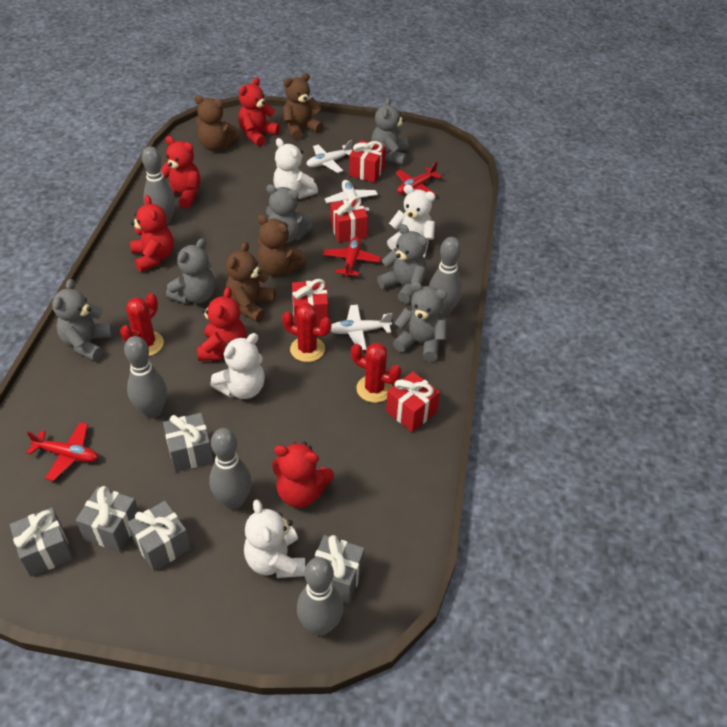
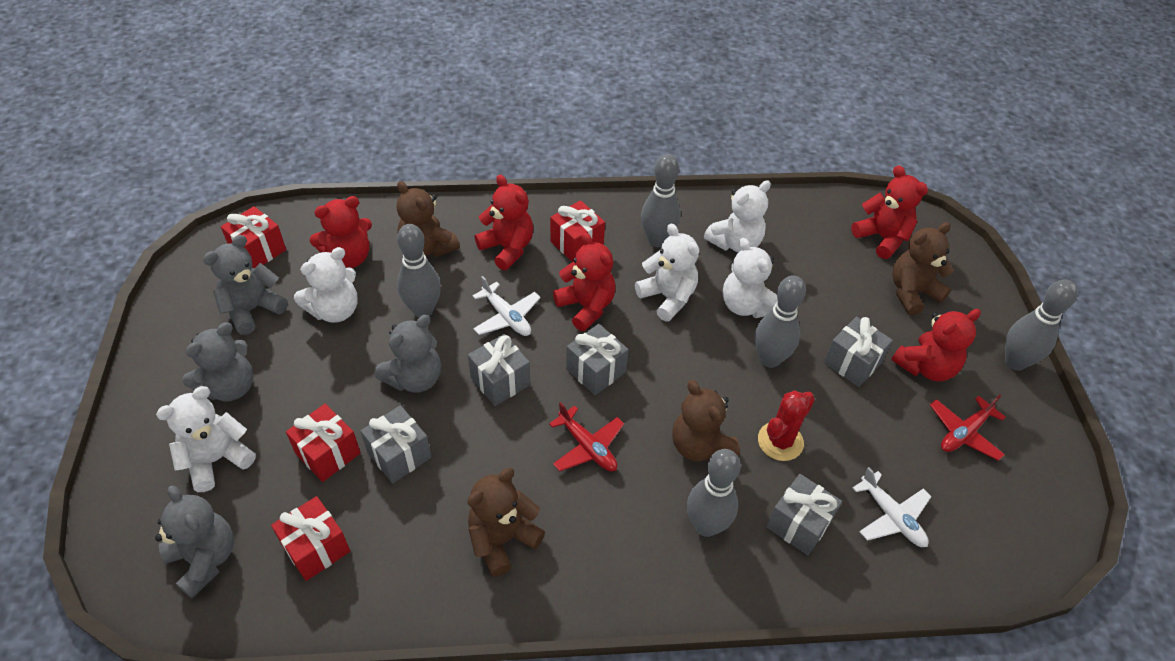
grey teddy bear: 6 -> 4
red cactus: 3 -> 1
red plane: 3 -> 2
white plane: 3 -> 2
white teddy bear: 4 -> 5

